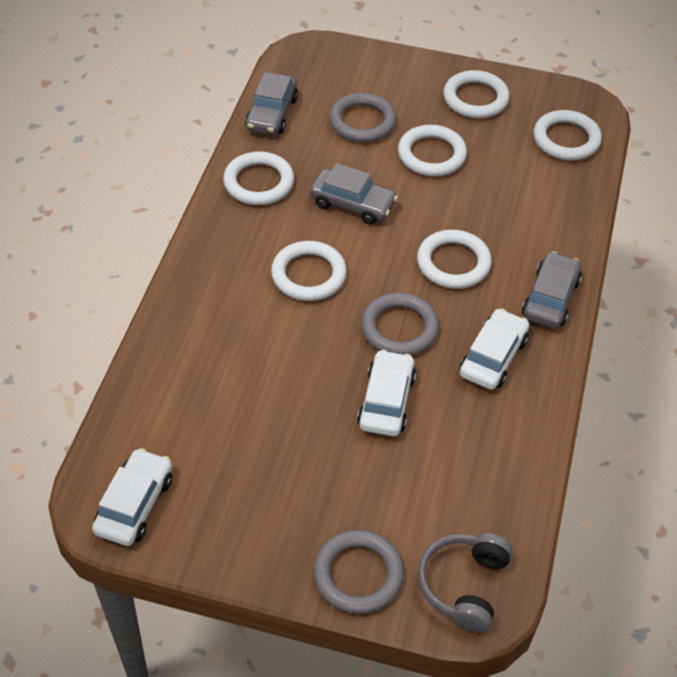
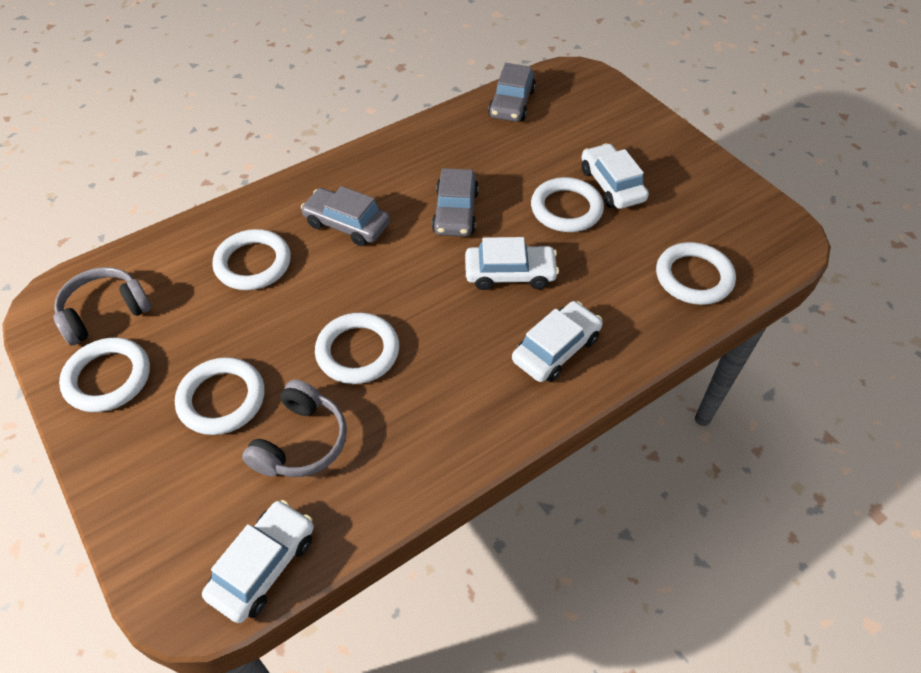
grey headphones: 1 -> 2
grey ring: 3 -> 0
white car: 3 -> 4

